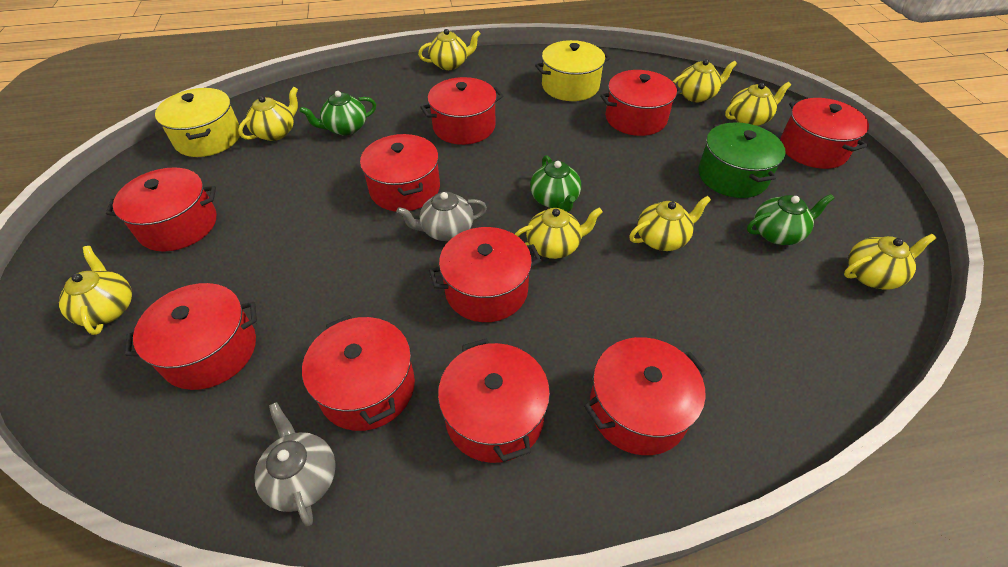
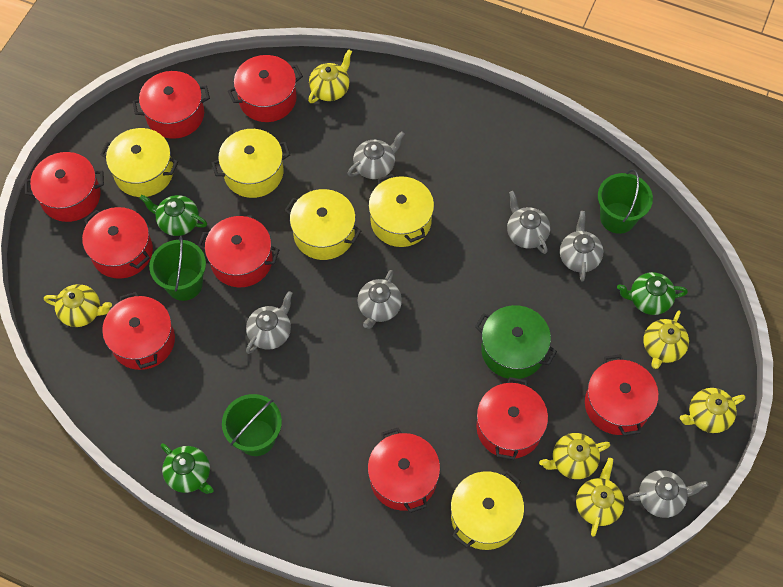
green bucket: 0 -> 3
grey teapot: 2 -> 6
red pot: 10 -> 9
yellow pot: 2 -> 5
yellow teapot: 8 -> 6

